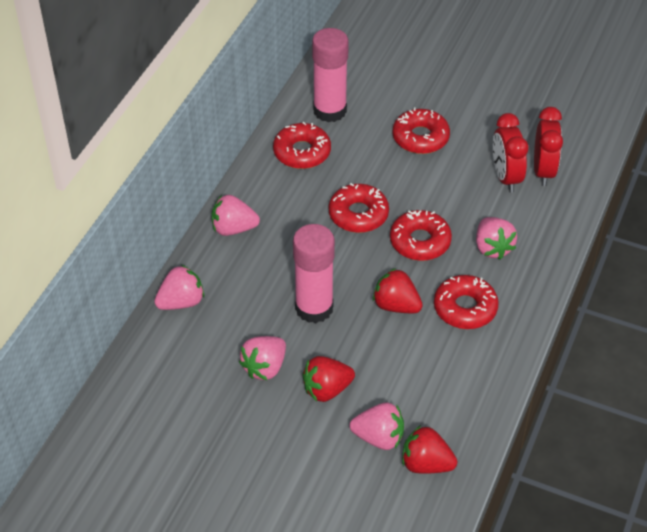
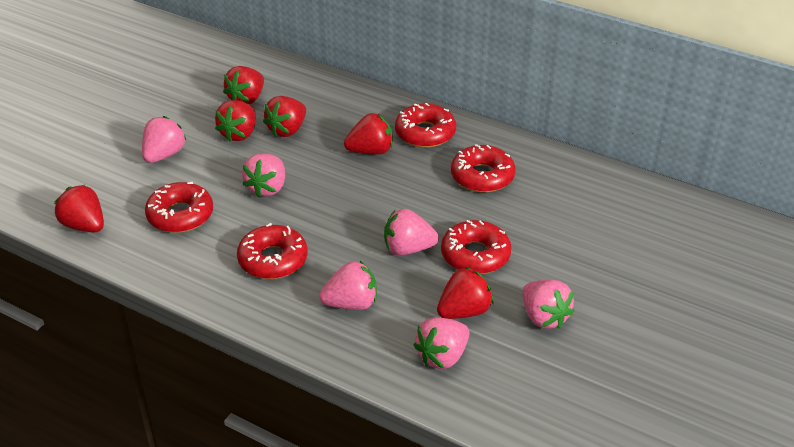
pink glue stick: 2 -> 0
pink strawberry: 5 -> 6
red clock: 2 -> 0
red strawberry: 3 -> 6

